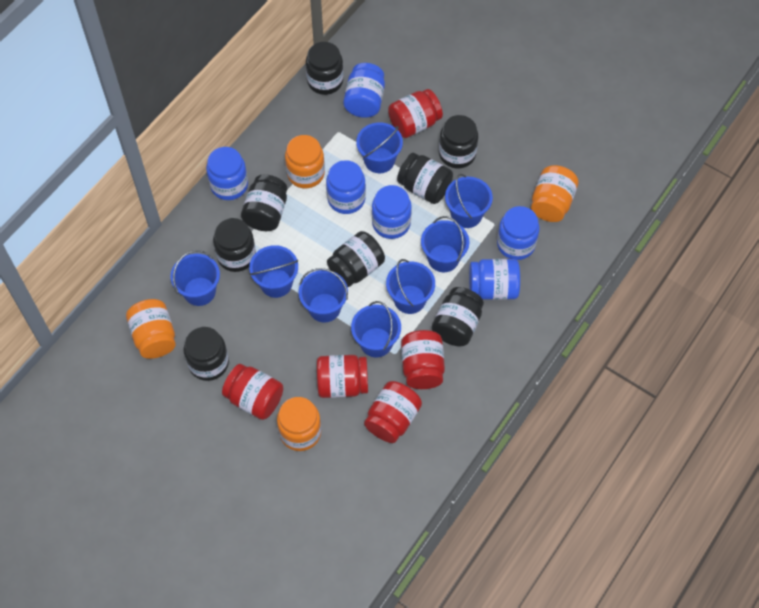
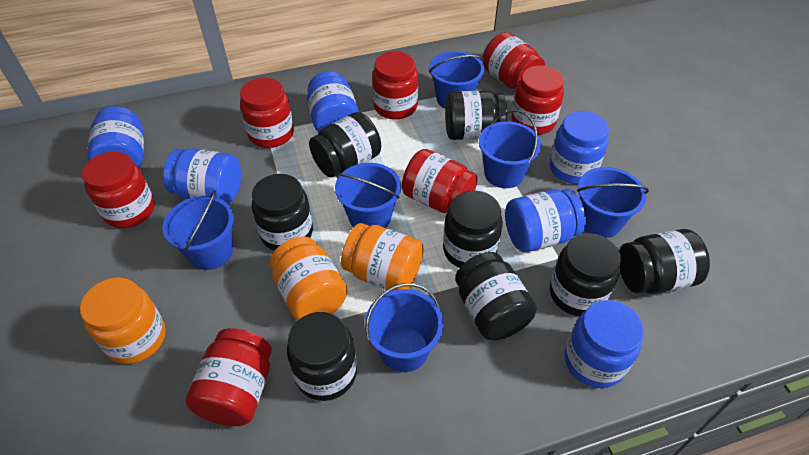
blue bucket: 8 -> 6
orange jar: 4 -> 3
red jar: 5 -> 7

